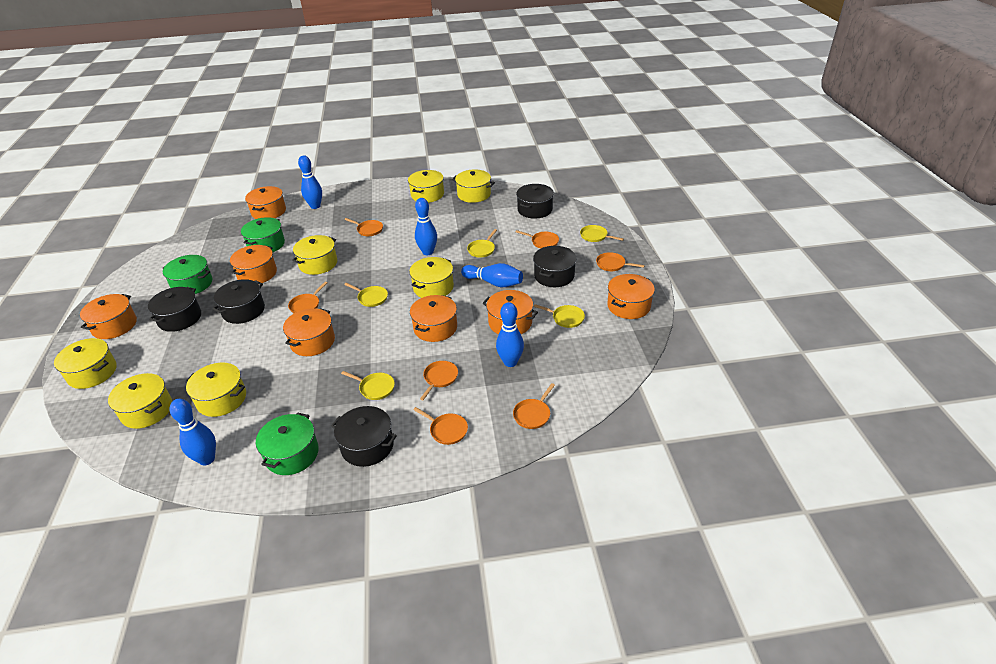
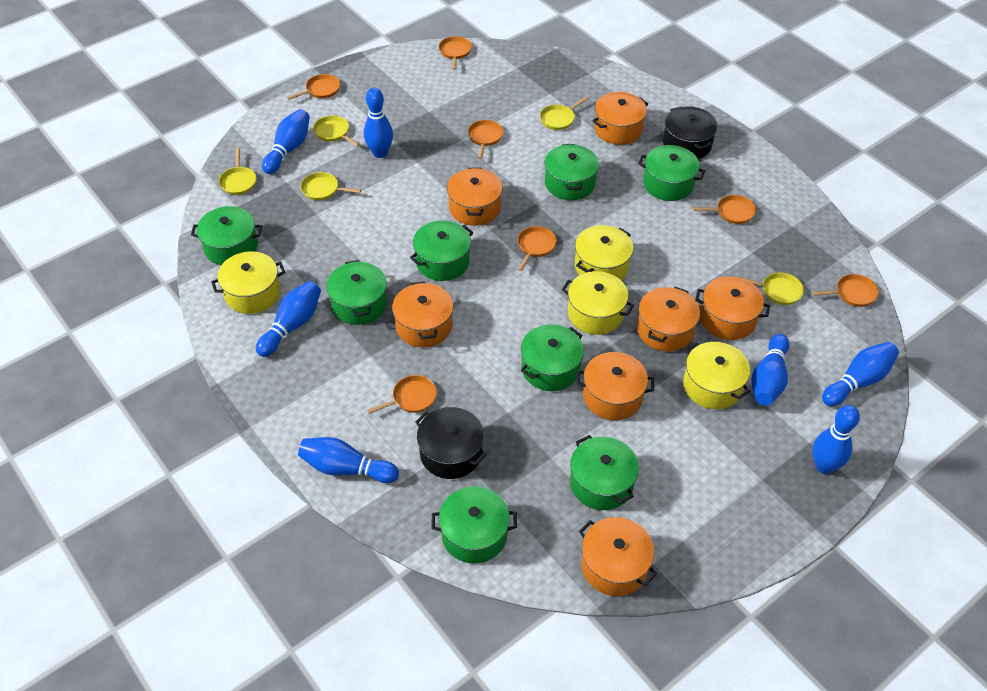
black pot: 5 -> 2
blue bowling pin: 5 -> 7
green pot: 3 -> 8
yellow pot: 7 -> 4

